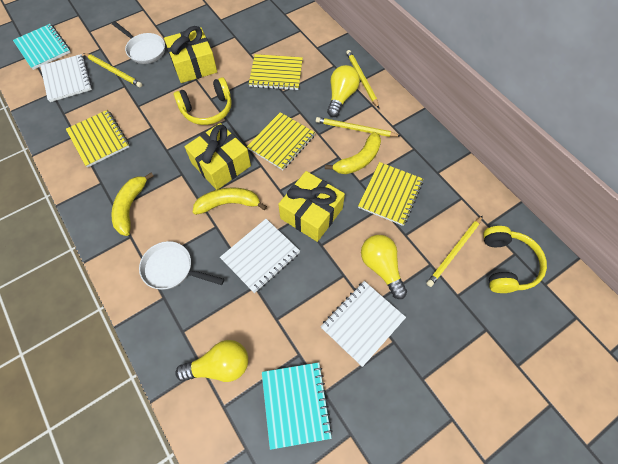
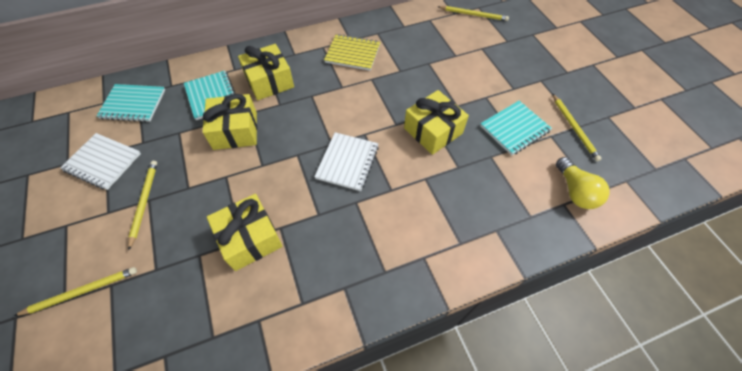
turquoise notebook: 2 -> 3
white notebook: 3 -> 2
white pan: 2 -> 0
yellow banana: 3 -> 0
yellow gift: 3 -> 4
yellow headphones: 2 -> 0
yellow light bulb: 3 -> 1
yellow notebook: 4 -> 1

